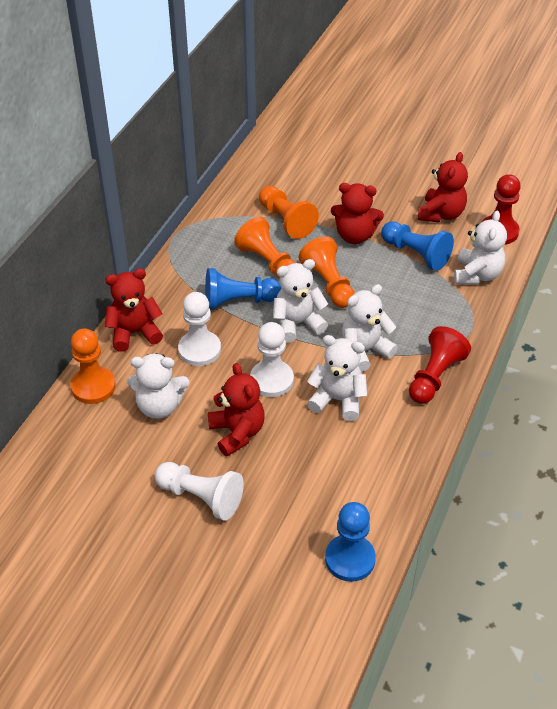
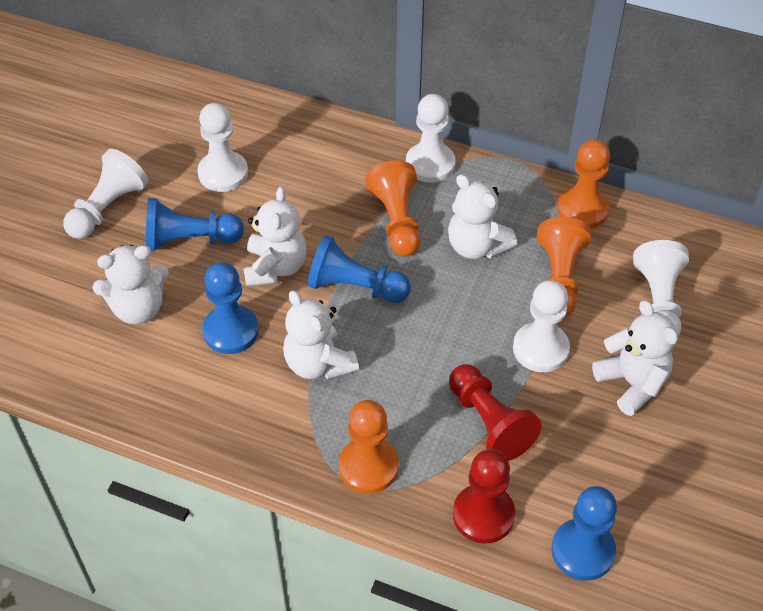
blue pawn: 3 -> 4
red teddy bear: 4 -> 0
white pawn: 3 -> 5

